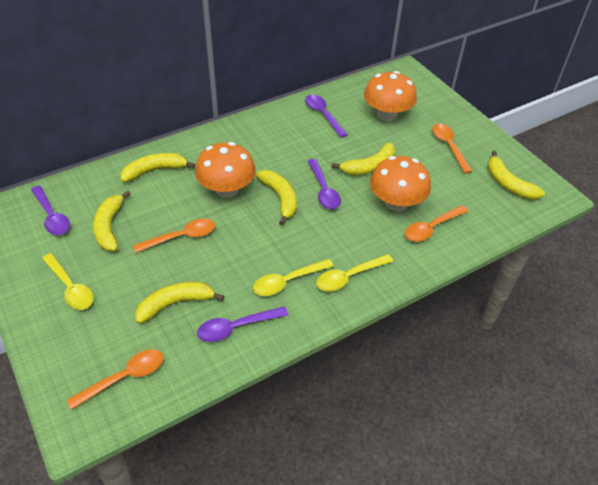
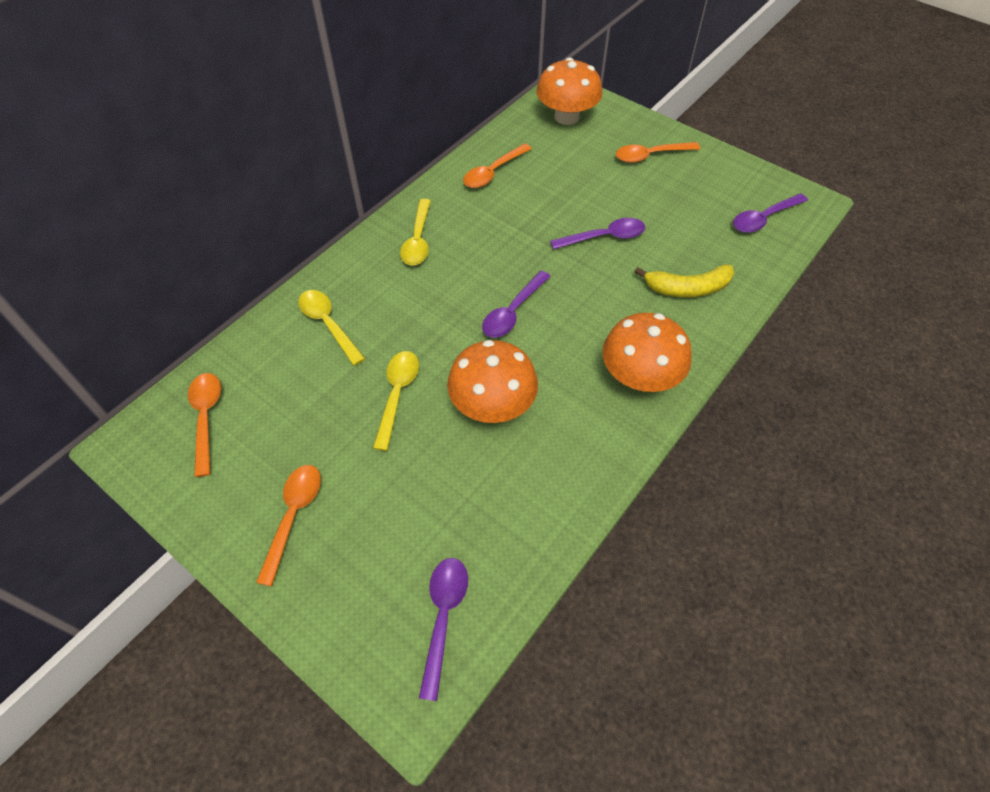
yellow banana: 6 -> 1

